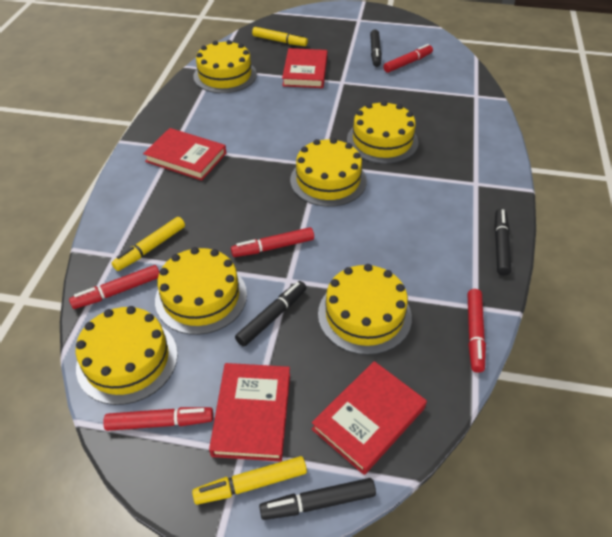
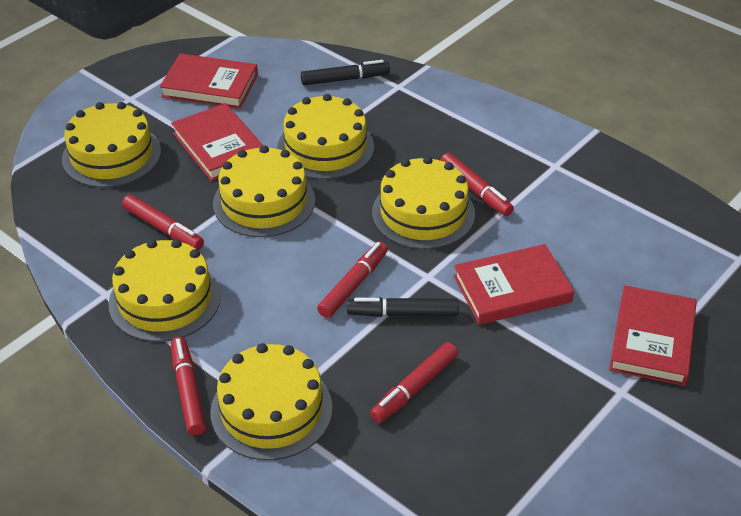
black marker: 4 -> 2
yellow marker: 3 -> 0

